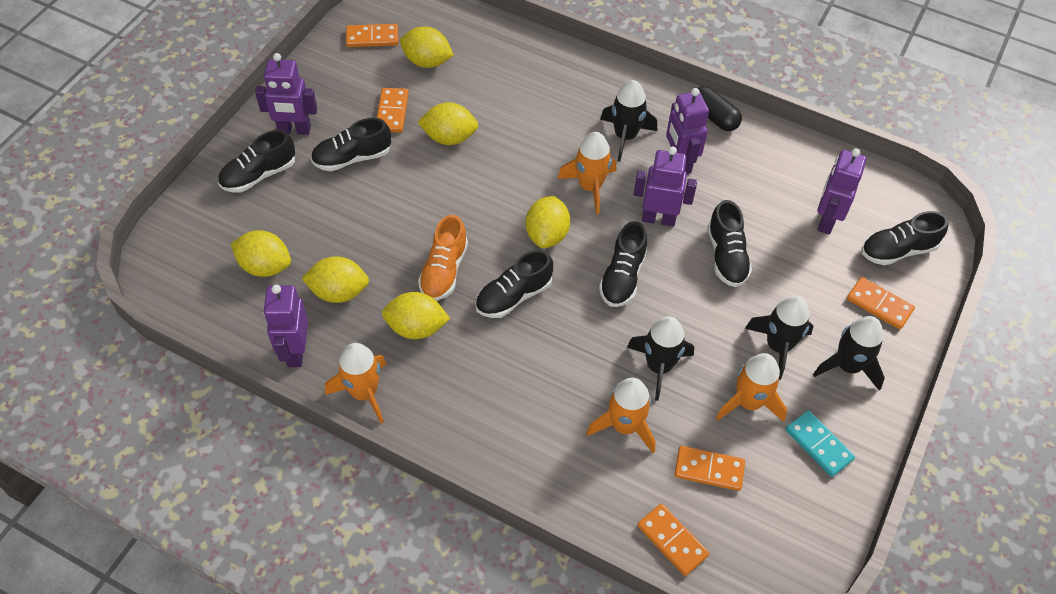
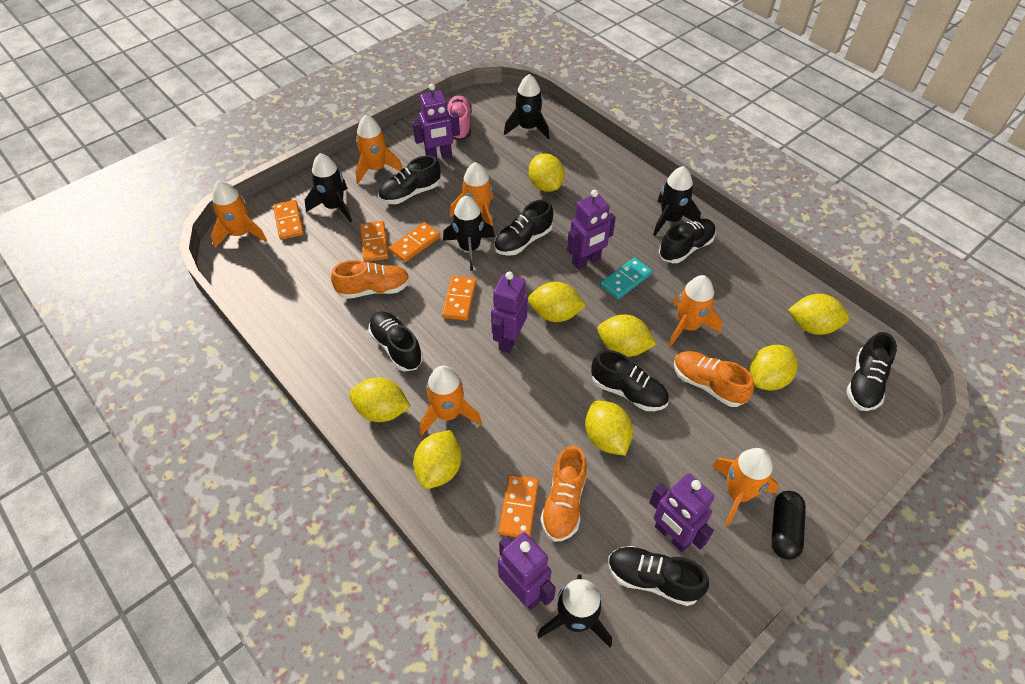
black rocket: 4 -> 5
black shoe: 6 -> 7
orange rocket: 4 -> 6
orange shoe: 1 -> 3
pink shoe: 0 -> 1
yellow lemon: 6 -> 8

